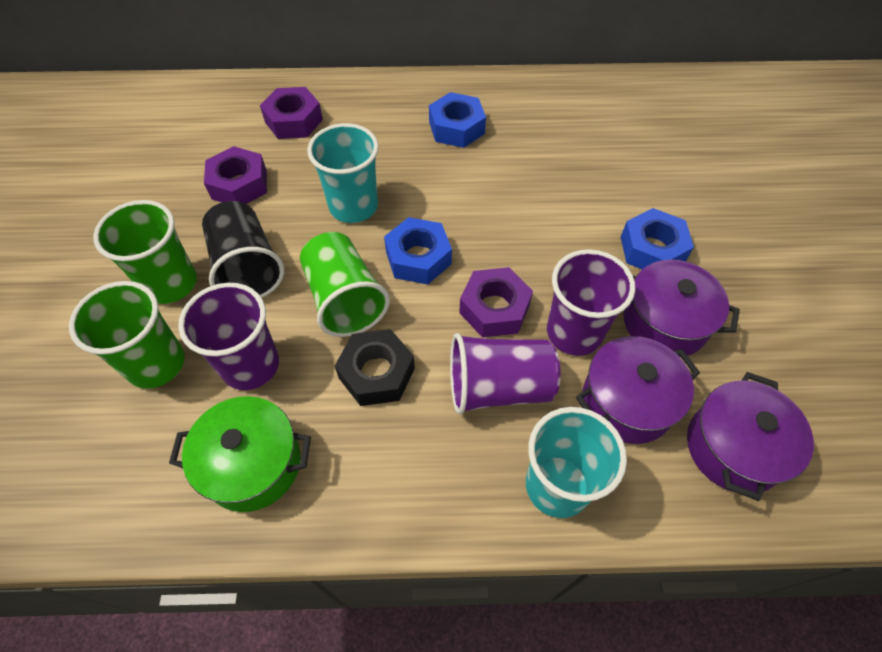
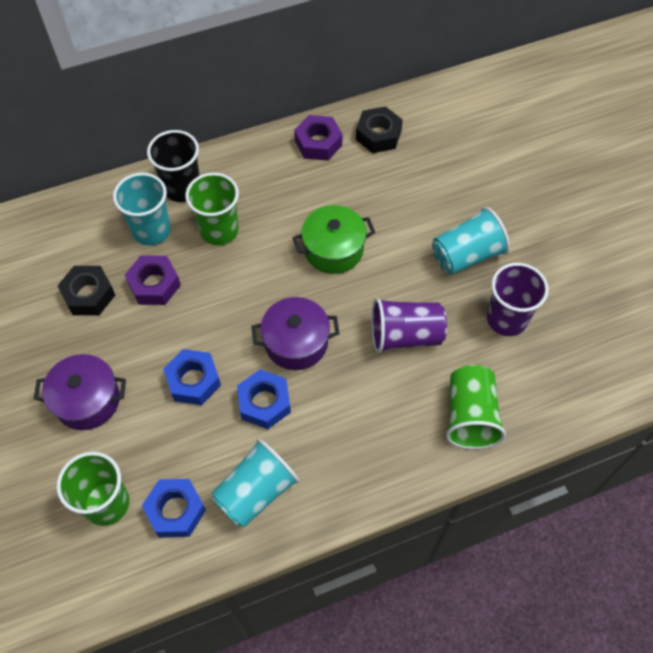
black nut: 1 -> 2
purple cup: 3 -> 2
purple nut: 3 -> 2
purple pot: 3 -> 2
turquoise cup: 2 -> 3

